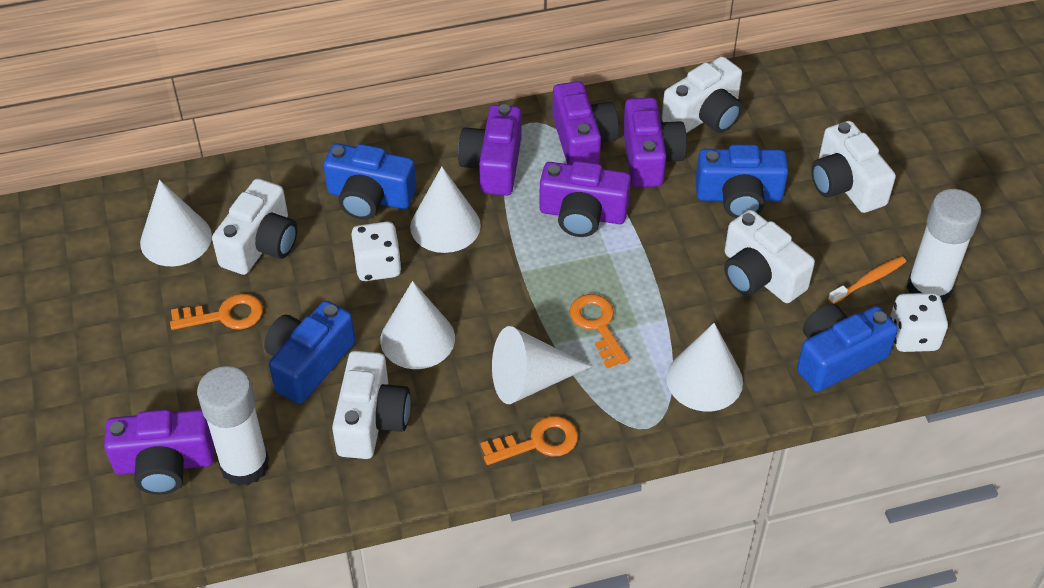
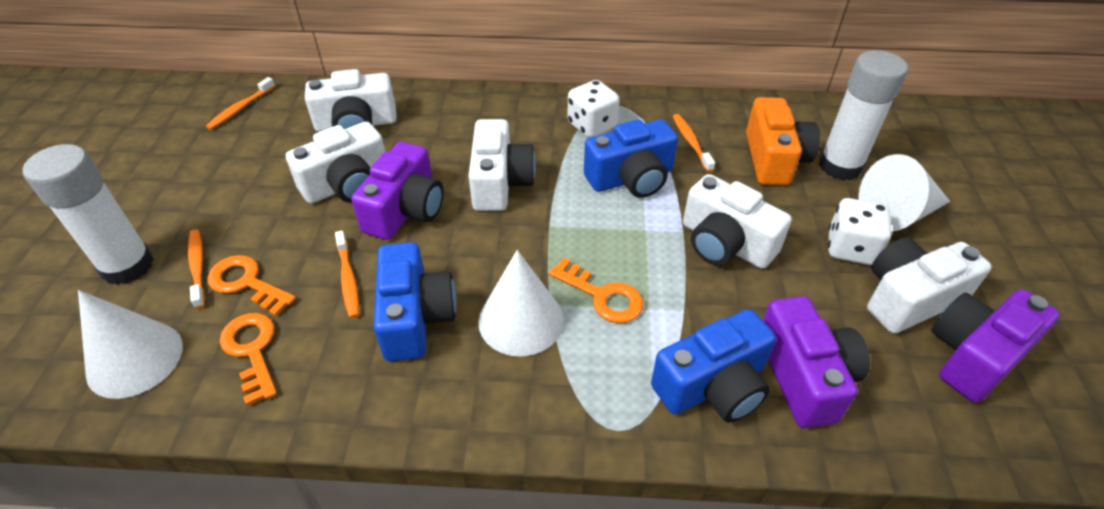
blue camera: 4 -> 3
orange camera: 0 -> 1
orange toothbrush: 1 -> 4
purple camera: 5 -> 3
white cone: 5 -> 3

